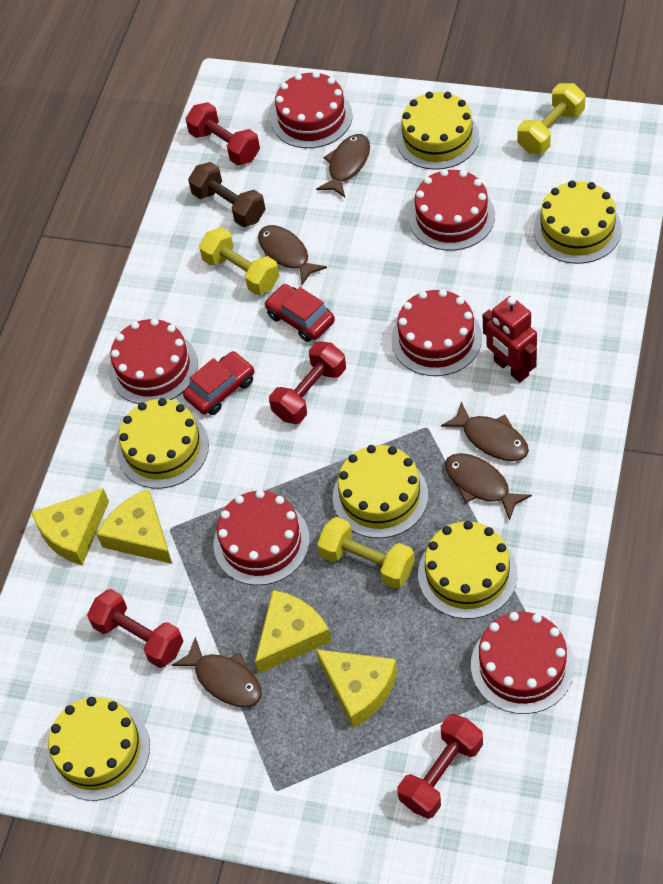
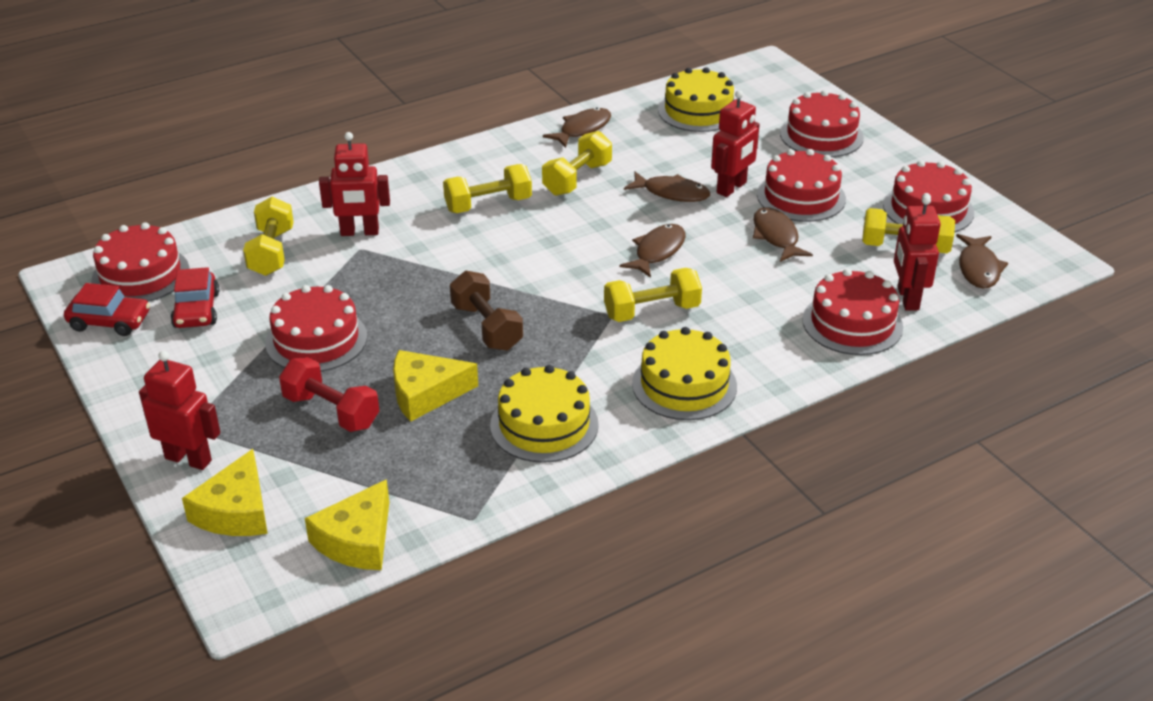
red dumbbell: 4 -> 1
red robot: 1 -> 4
yellow cake: 6 -> 3
yellow cheese: 4 -> 3
yellow dumbbell: 3 -> 5

